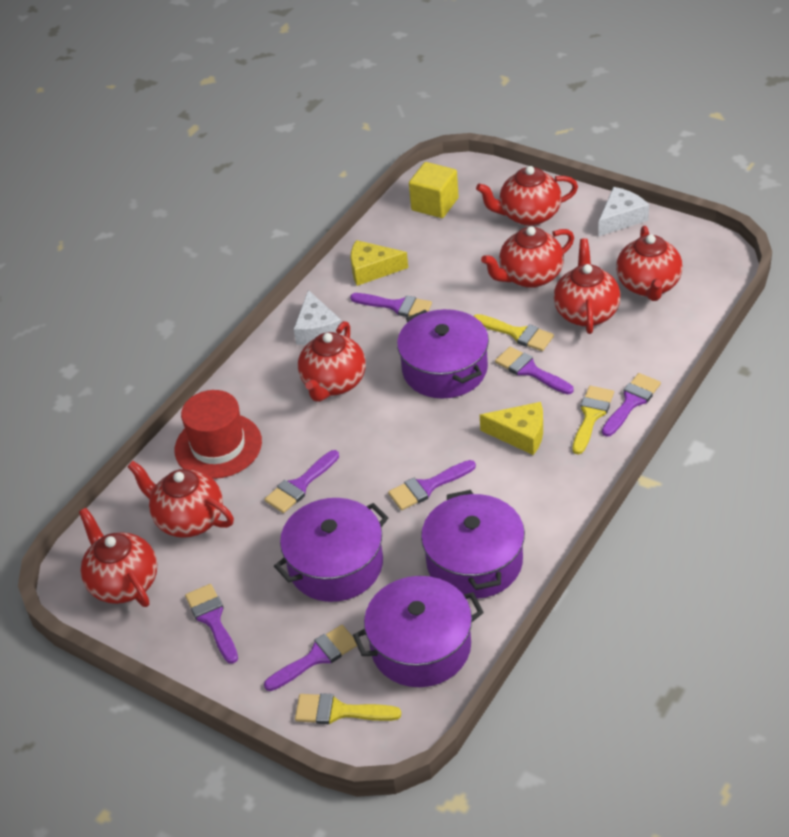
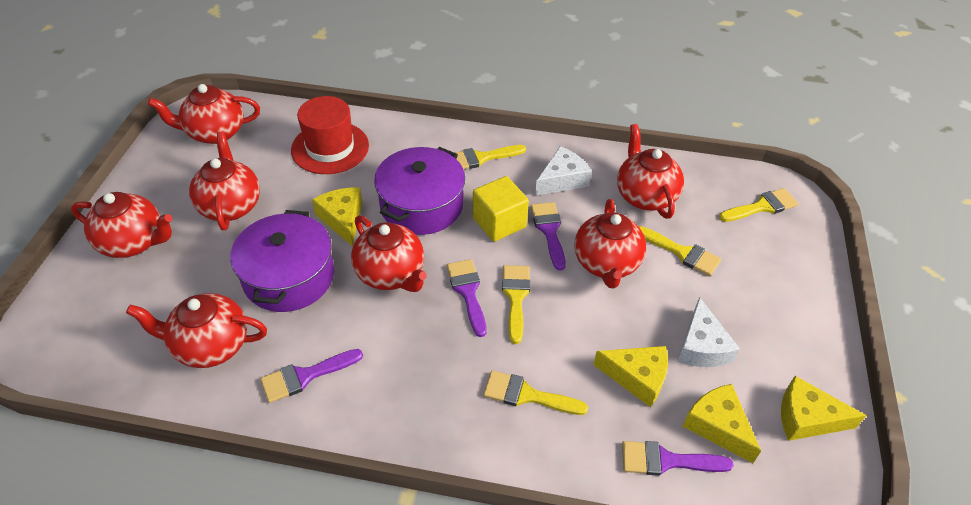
purple brush: 7 -> 4
purple pot: 4 -> 2
yellow brush: 3 -> 5
yellow cheese: 2 -> 4

